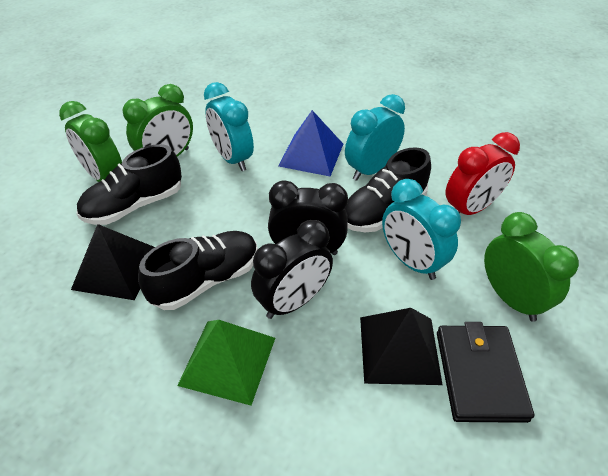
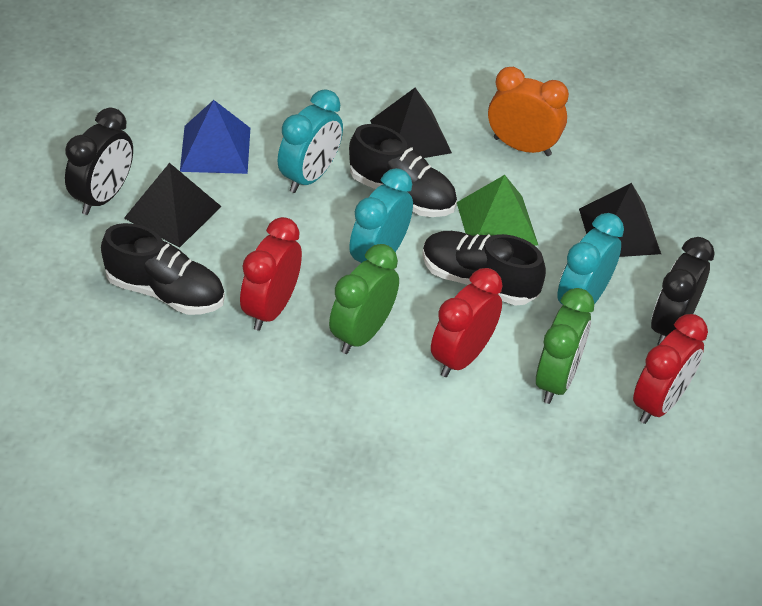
black pyramid: 2 -> 3
black wallet: 1 -> 0
green clock: 3 -> 2
orange clock: 0 -> 1
red clock: 1 -> 3

